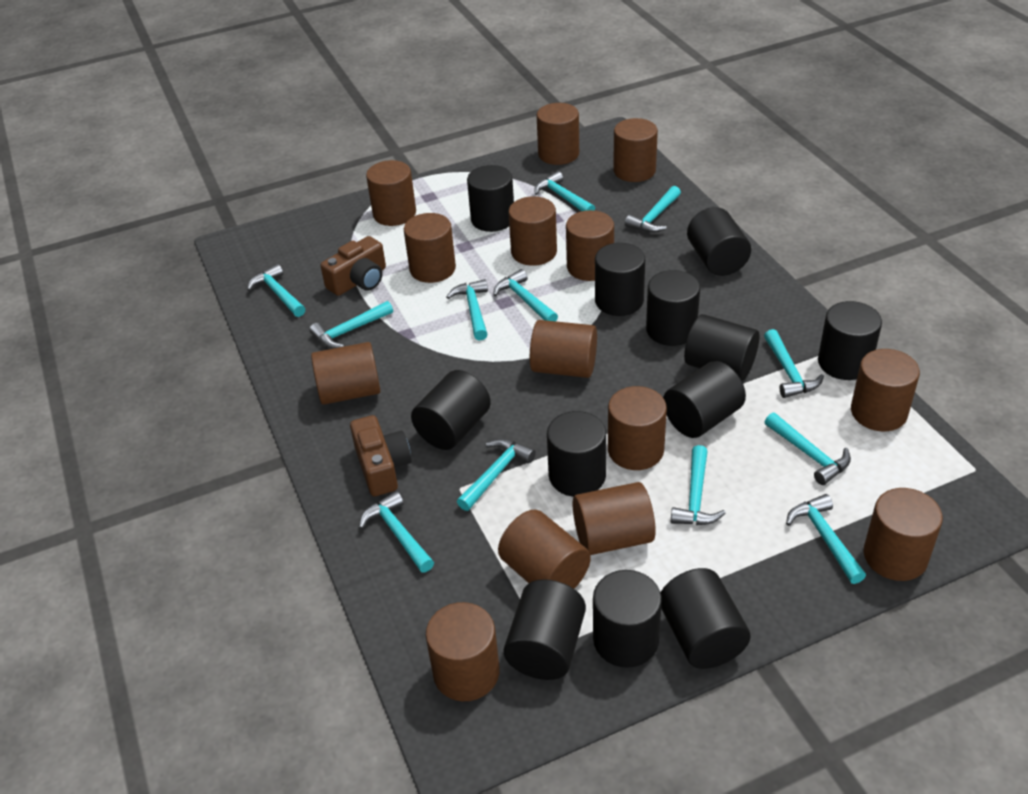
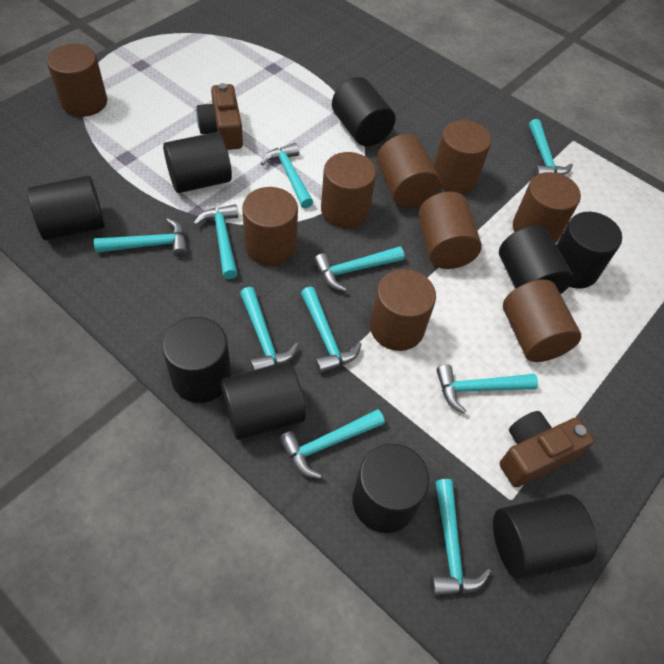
black cylinder: 12 -> 9
brown cylinder: 14 -> 9
turquoise hammer: 12 -> 10

